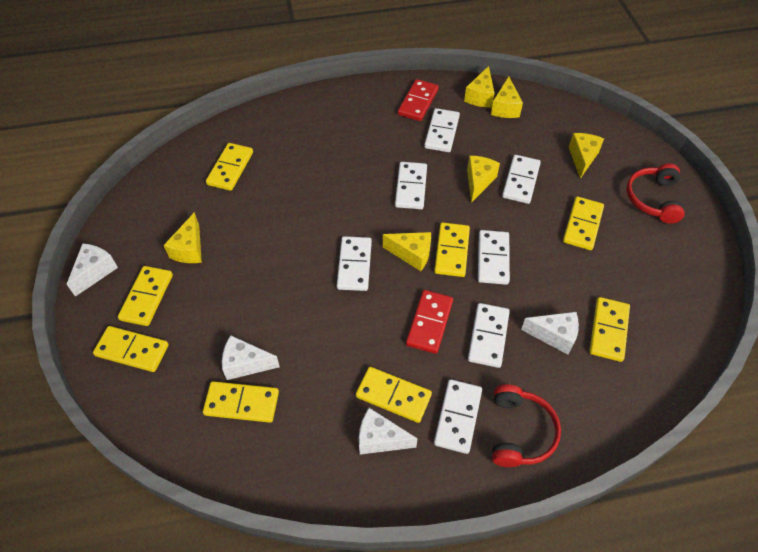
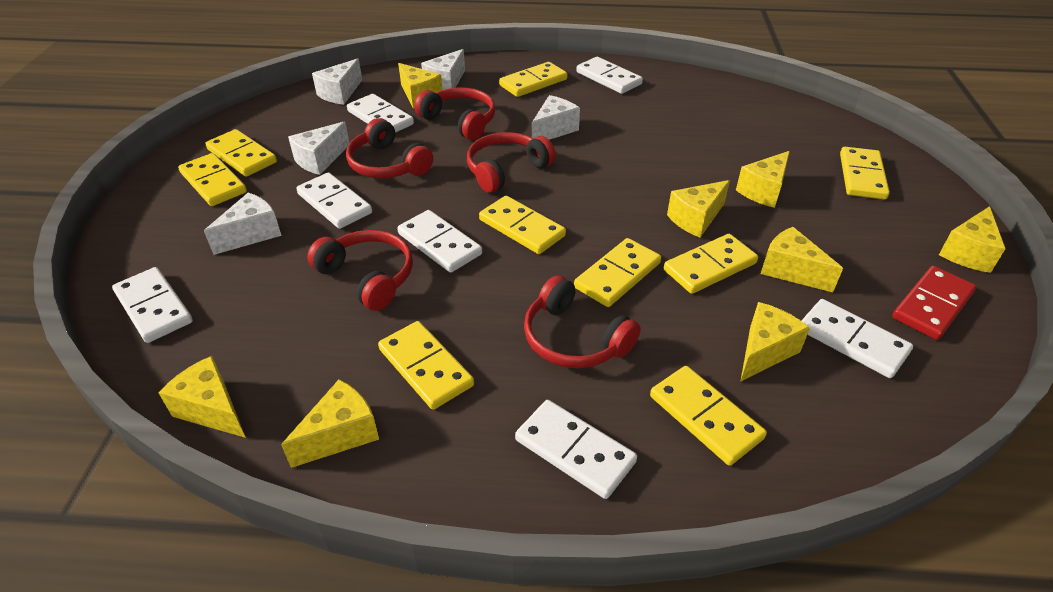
red domino: 2 -> 1
red headphones: 2 -> 5
white cheese: 4 -> 5
yellow cheese: 6 -> 8
yellow domino: 8 -> 9

